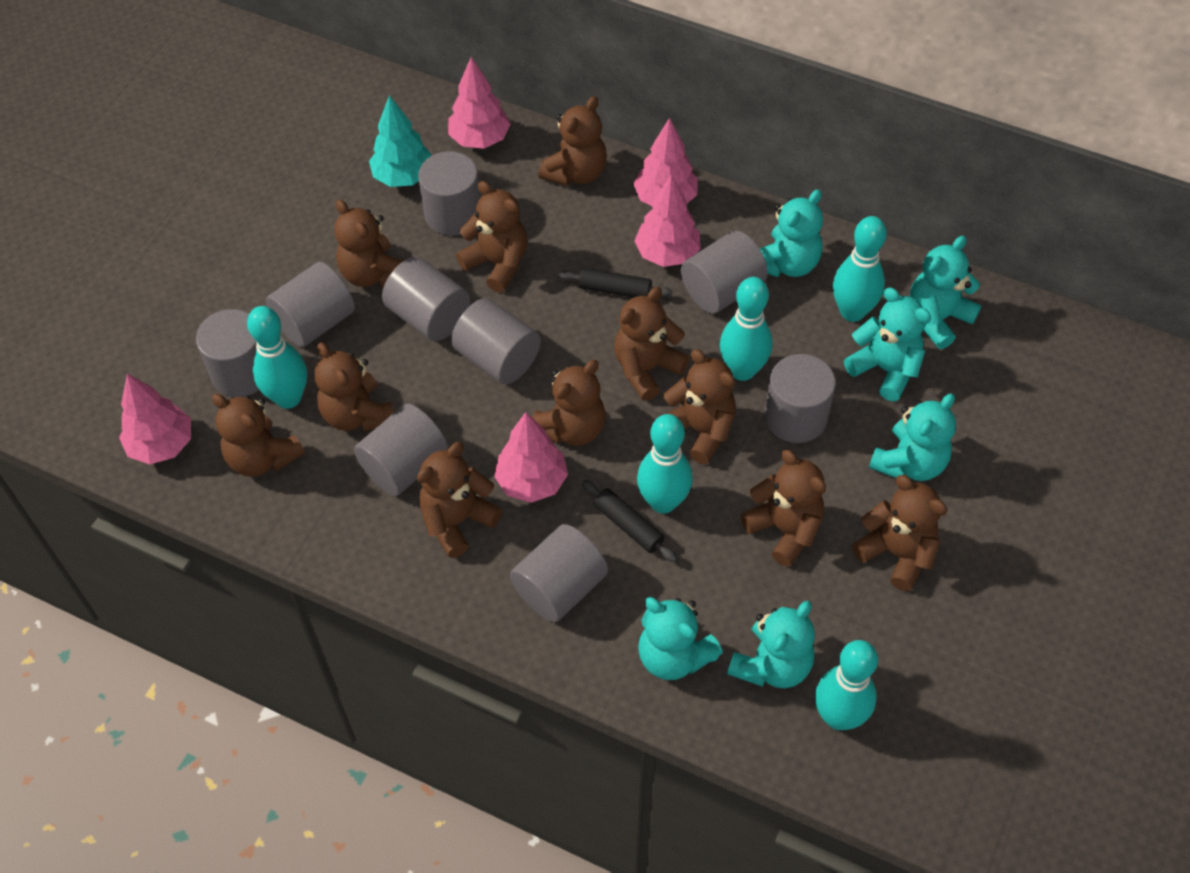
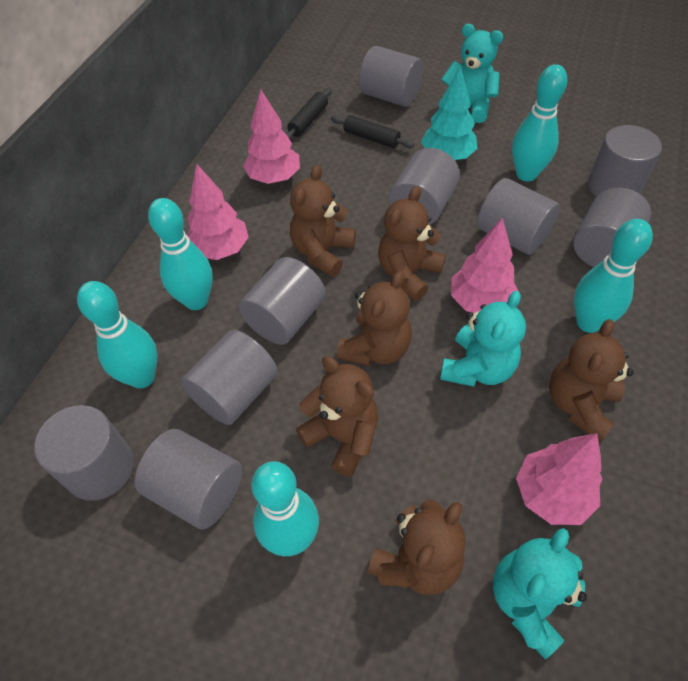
brown teddy bear: 11 -> 6
pink tree: 5 -> 4
turquoise teddy bear: 6 -> 3

